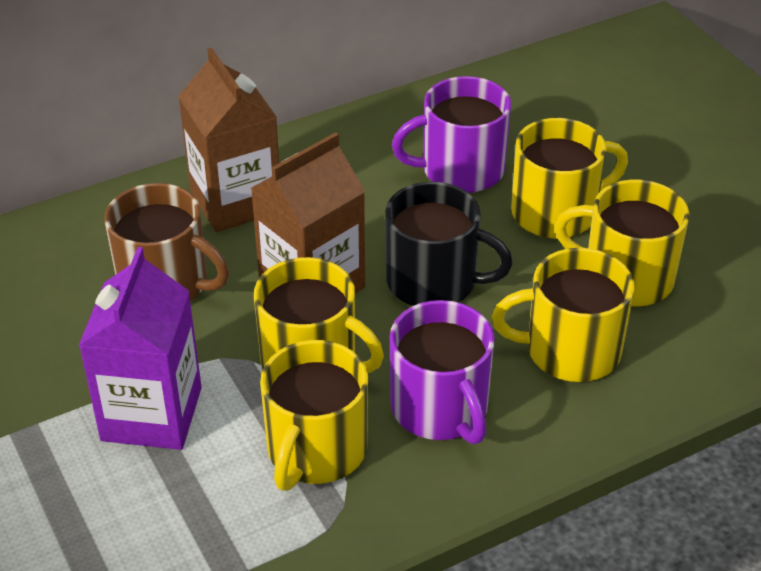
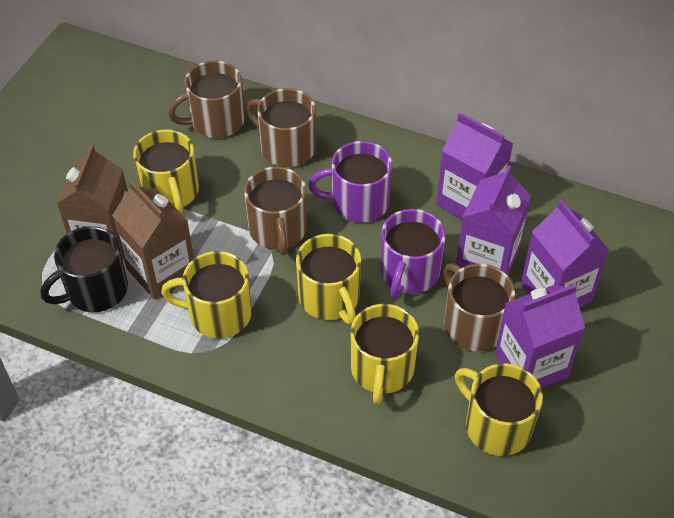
brown mug: 1 -> 4
purple carton: 1 -> 4

